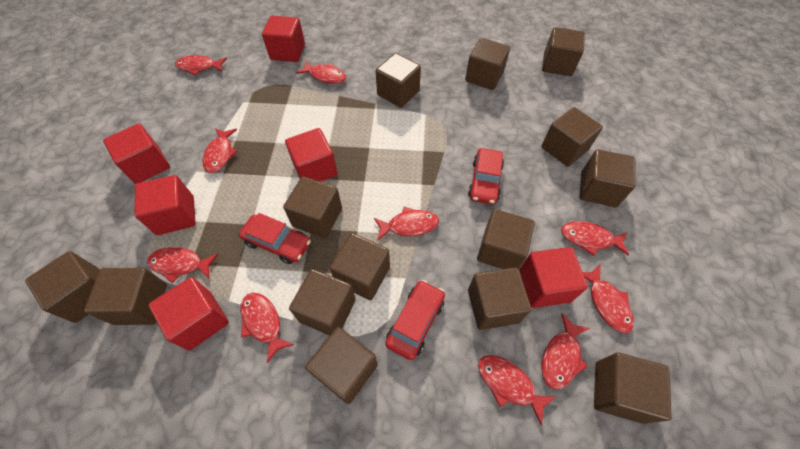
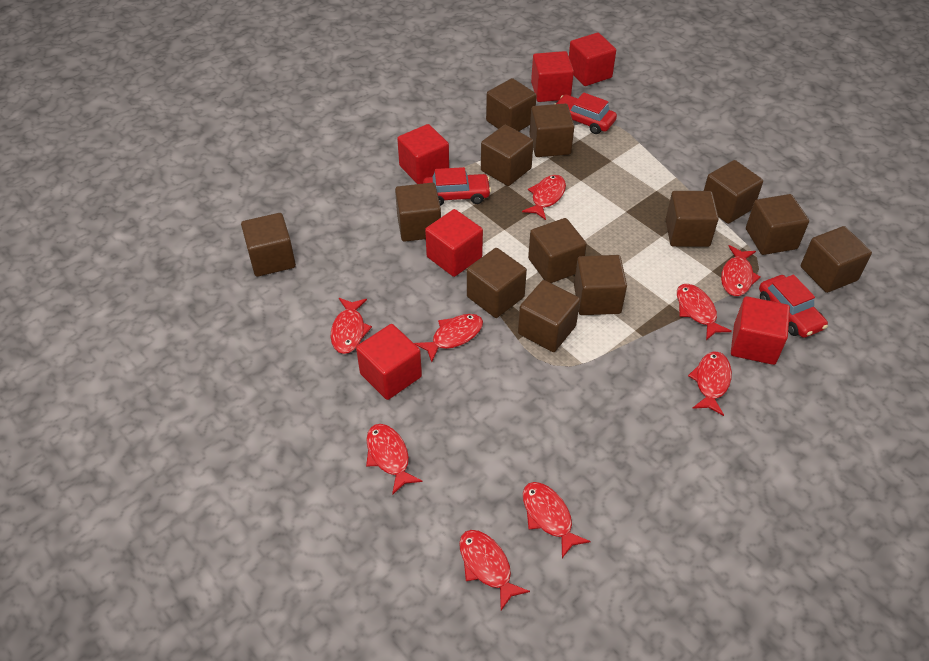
brown cube: 14 -> 13
red fish: 10 -> 9

